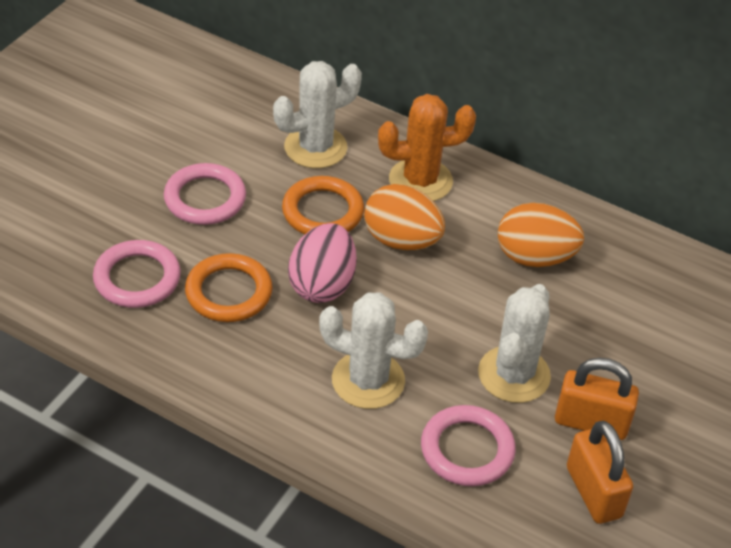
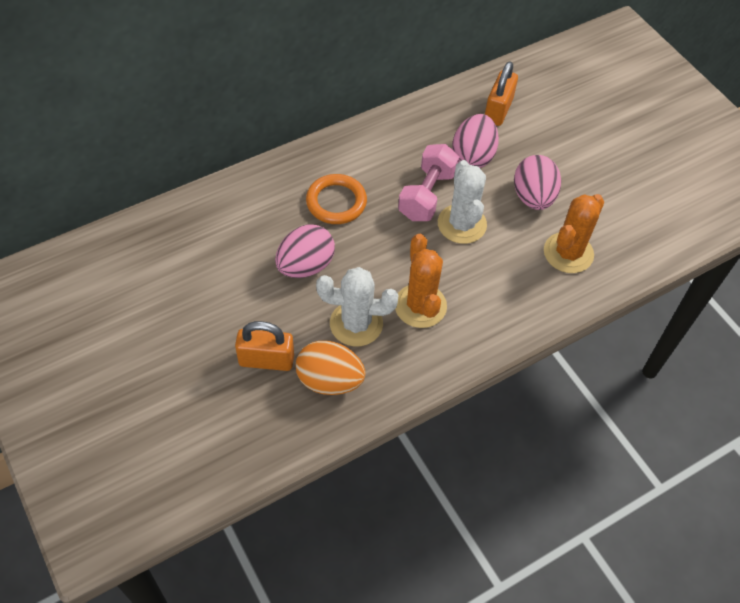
orange cactus: 1 -> 2
orange egg: 2 -> 1
orange ring: 2 -> 1
pink dumbbell: 0 -> 1
pink egg: 1 -> 3
pink ring: 3 -> 0
white cactus: 3 -> 2

